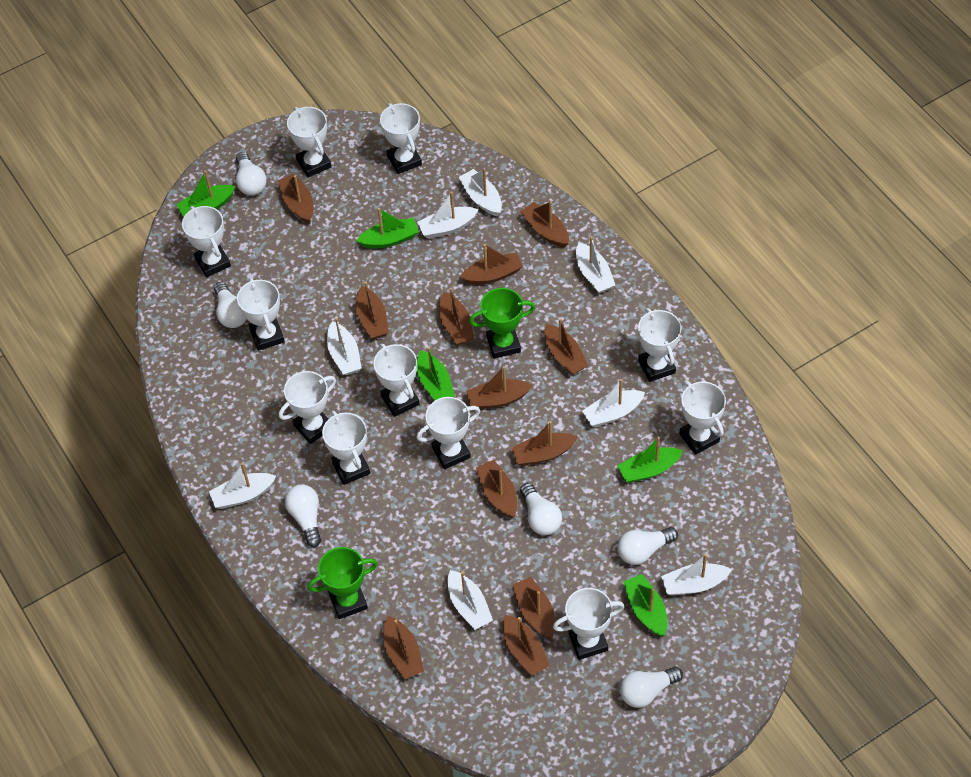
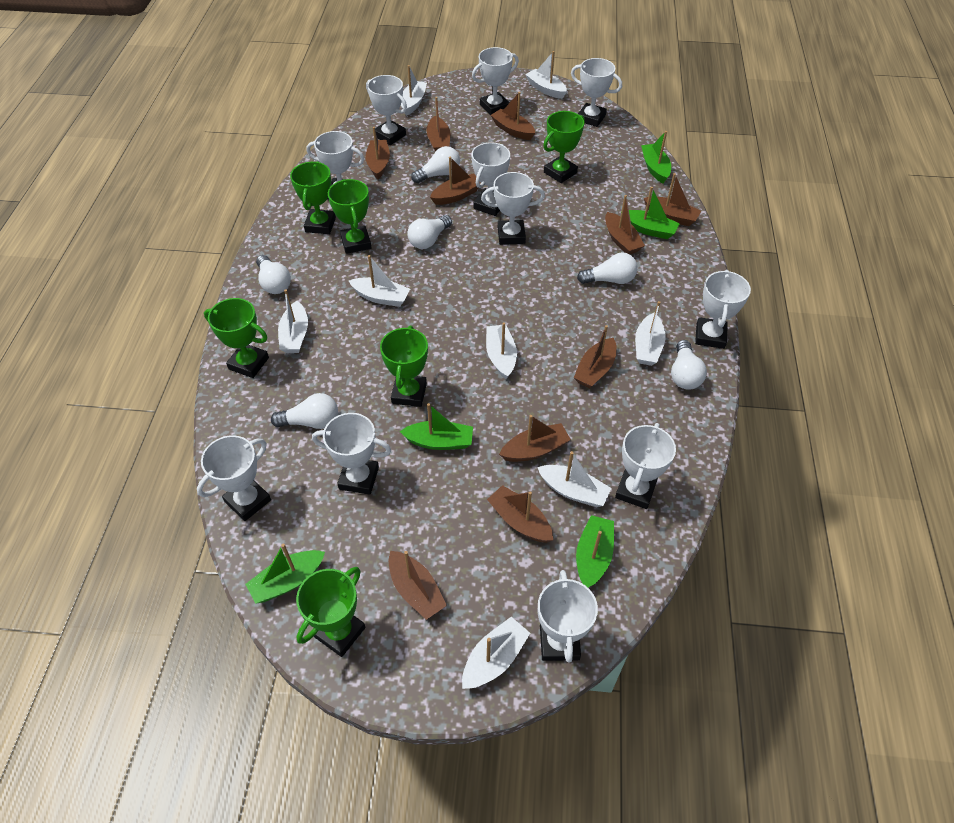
brown boat: 12 -> 10
green trophy: 2 -> 6

